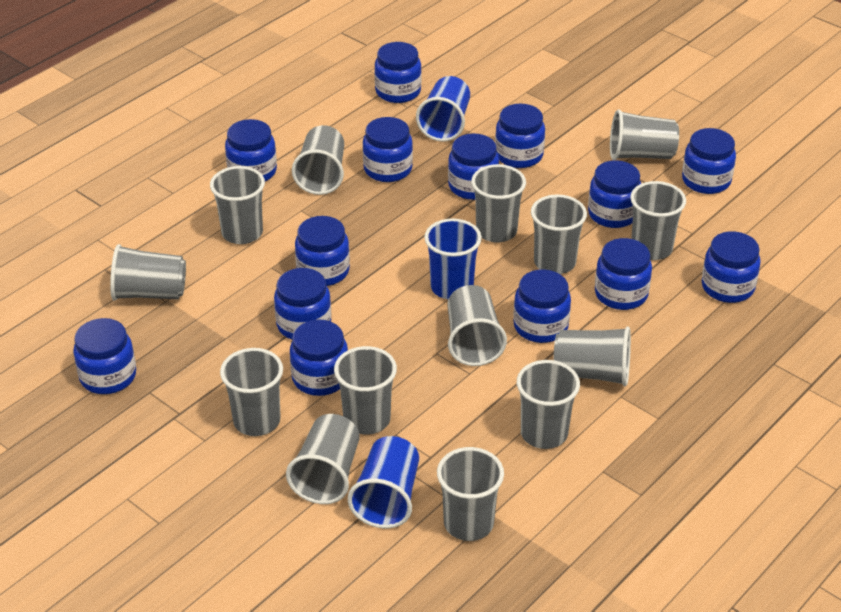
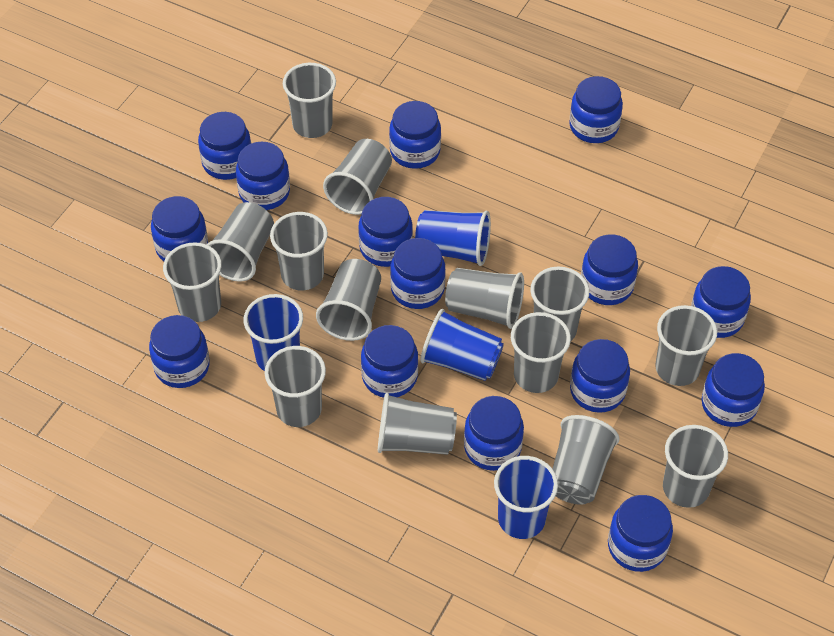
blue cup: 3 -> 4
blue jar: 14 -> 15

